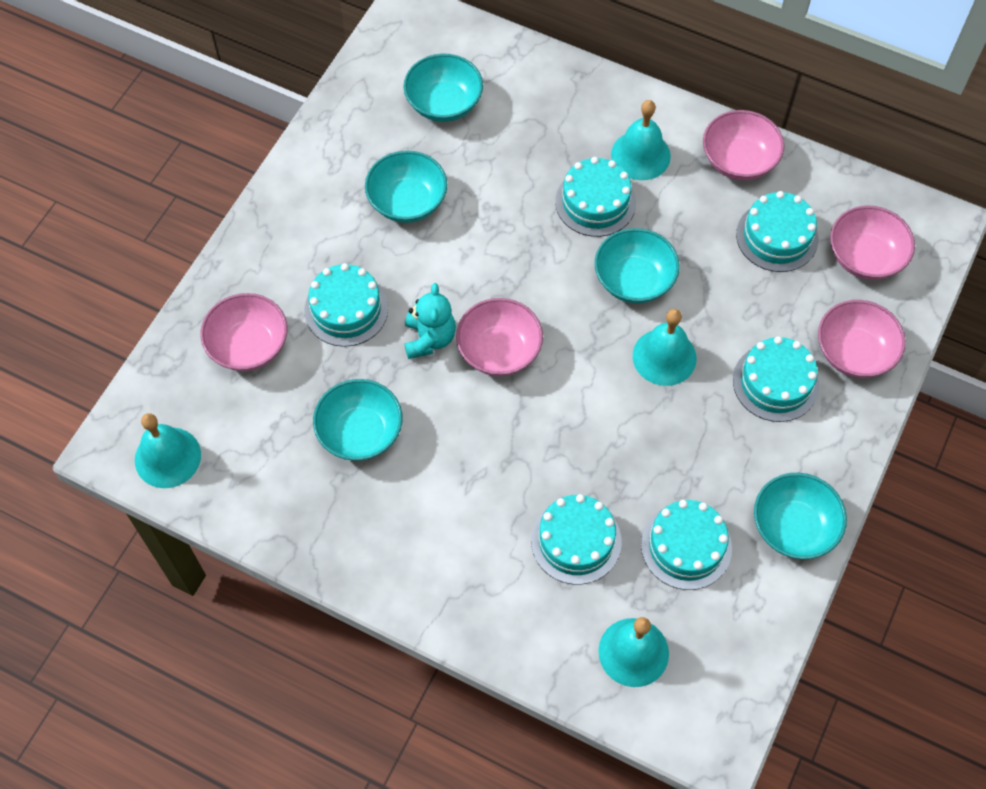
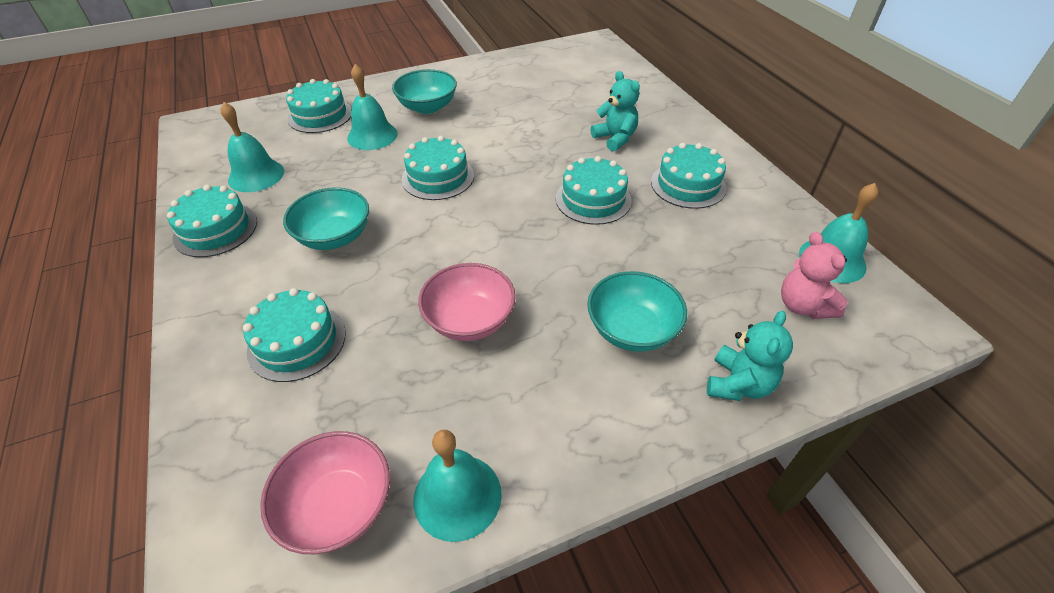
pink bowl: 5 -> 2
pink teddy bear: 0 -> 1
turquoise bowl: 5 -> 3
turquoise teddy bear: 1 -> 2

